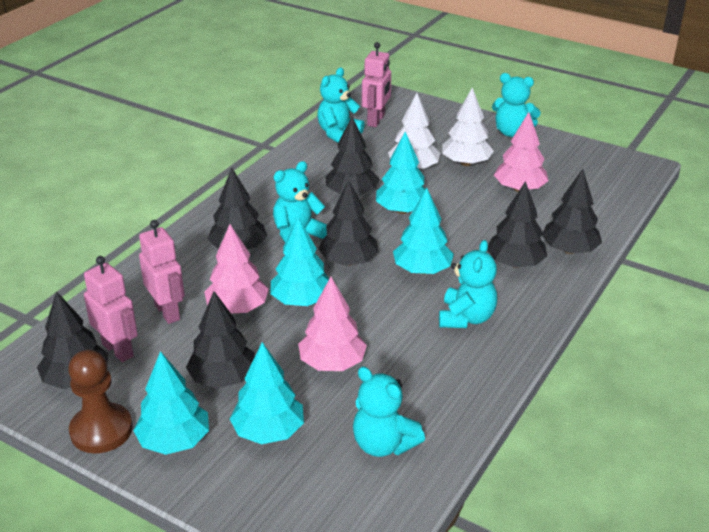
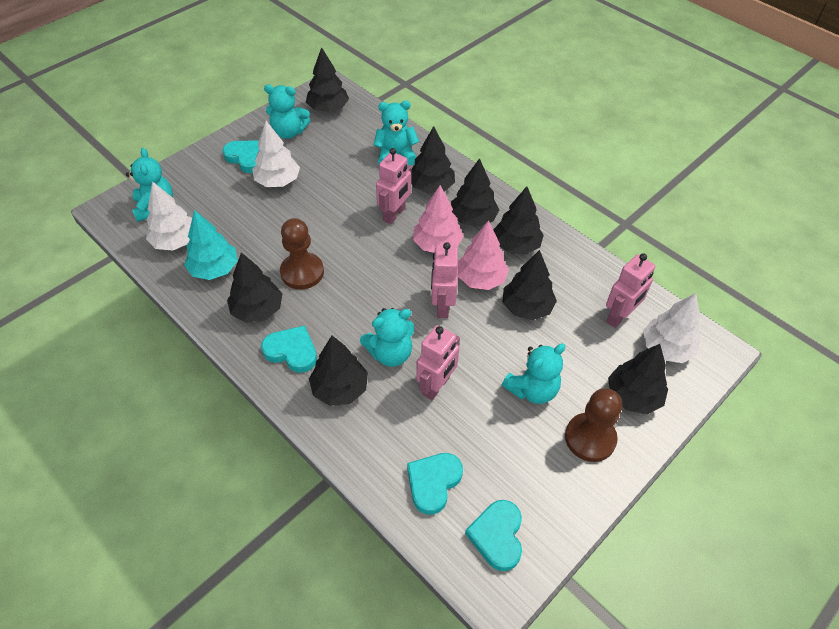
black tree: 7 -> 8
brown pawn: 1 -> 2
pink robot: 3 -> 4
pink tree: 3 -> 2
turquoise heart: 0 -> 4
turquoise tree: 5 -> 1
white tree: 2 -> 3

